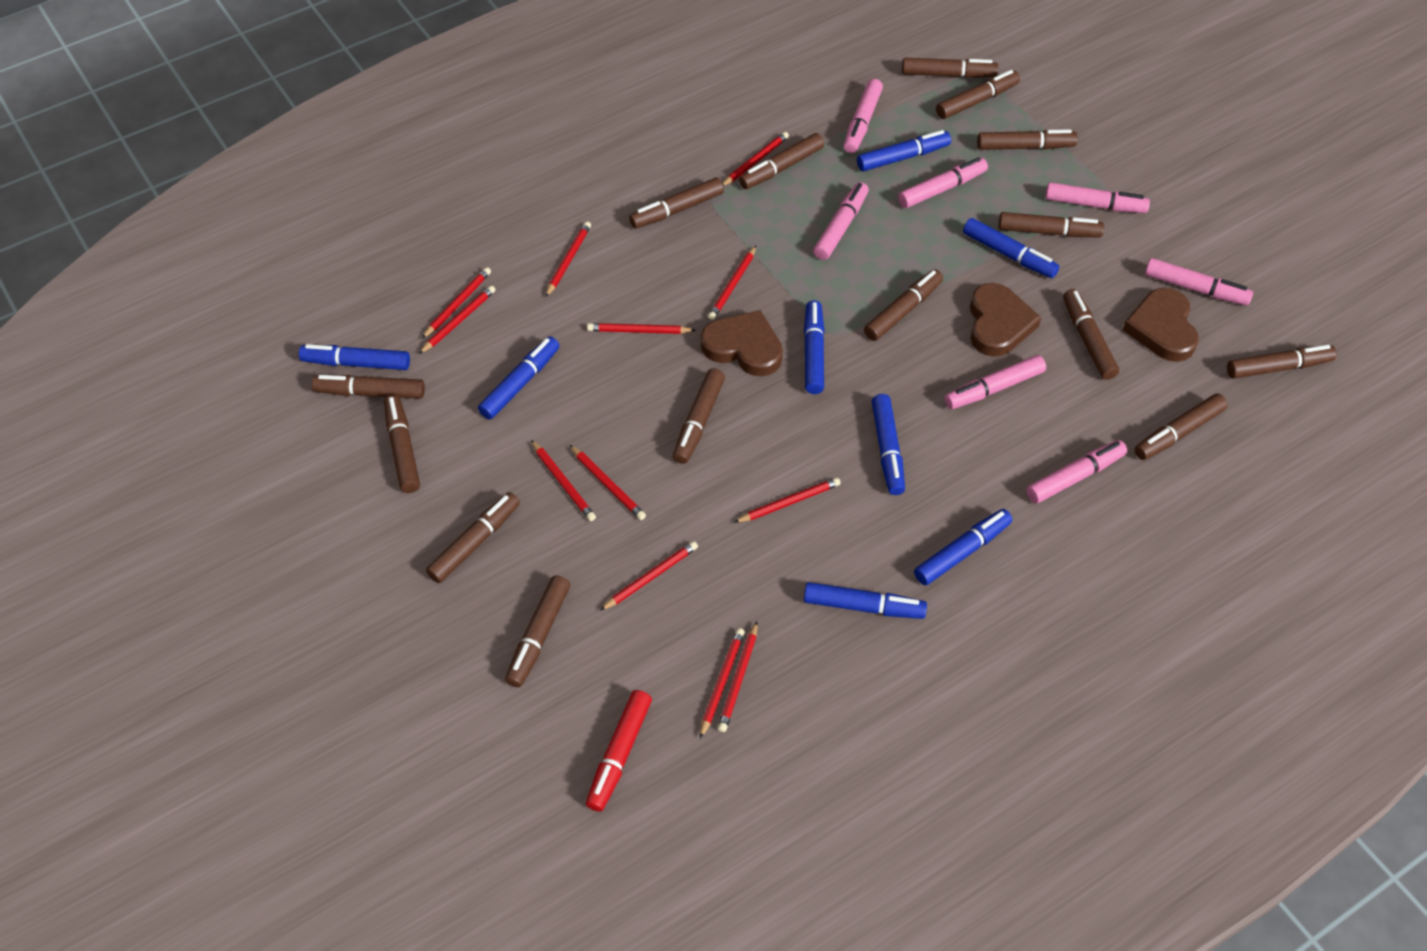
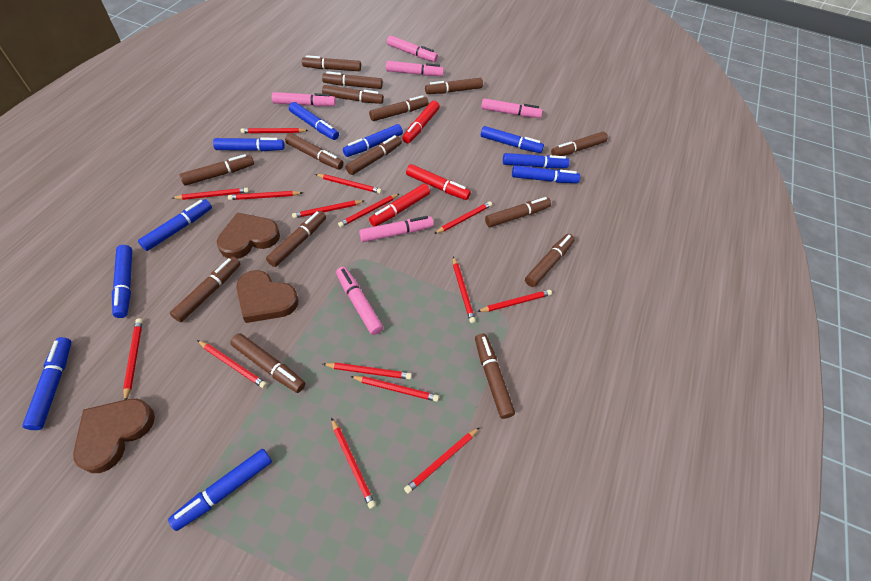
blue marker: 8 -> 10
pink marker: 7 -> 6
red marker: 1 -> 3
red pencil: 12 -> 15

